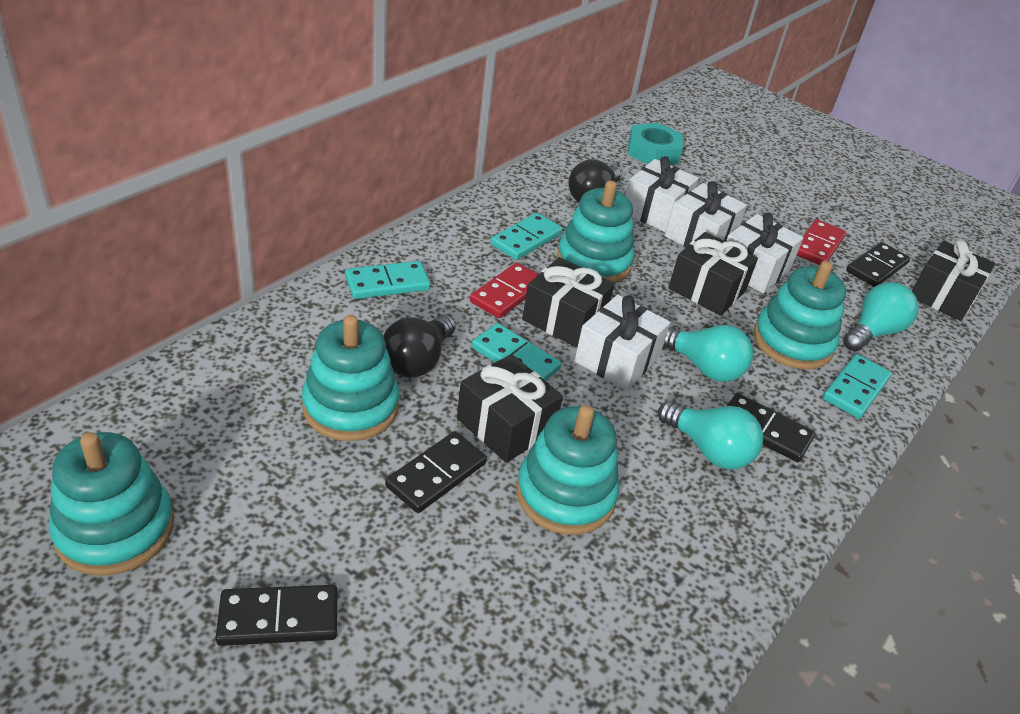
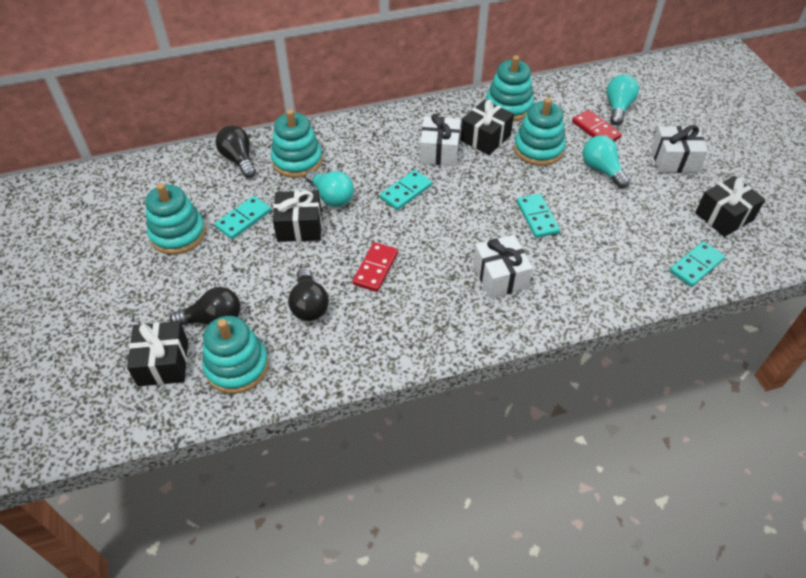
black domino: 4 -> 0
black light bulb: 2 -> 3
turquoise nut: 1 -> 0
white gift: 4 -> 3

